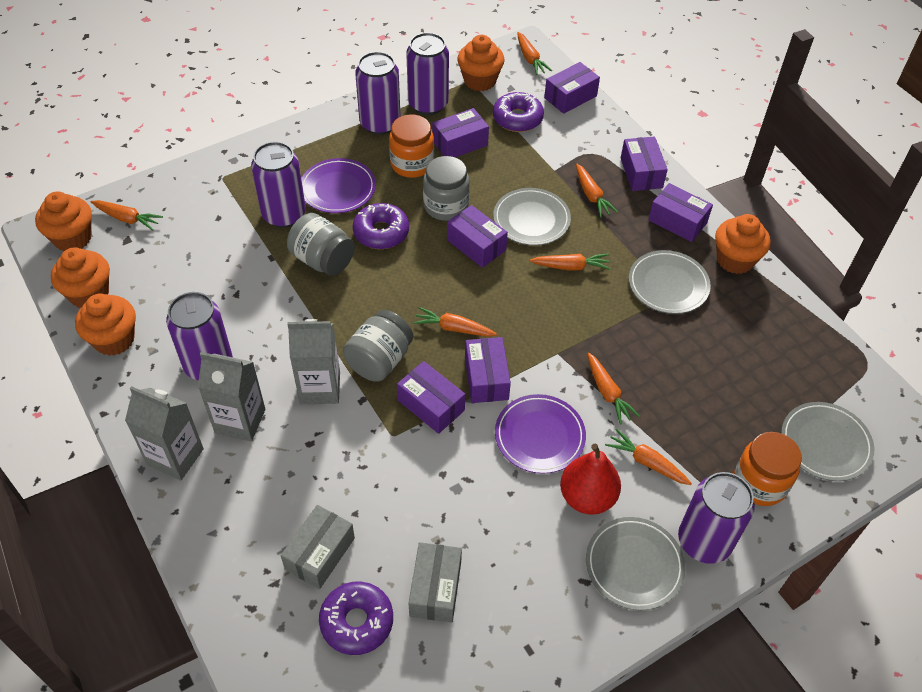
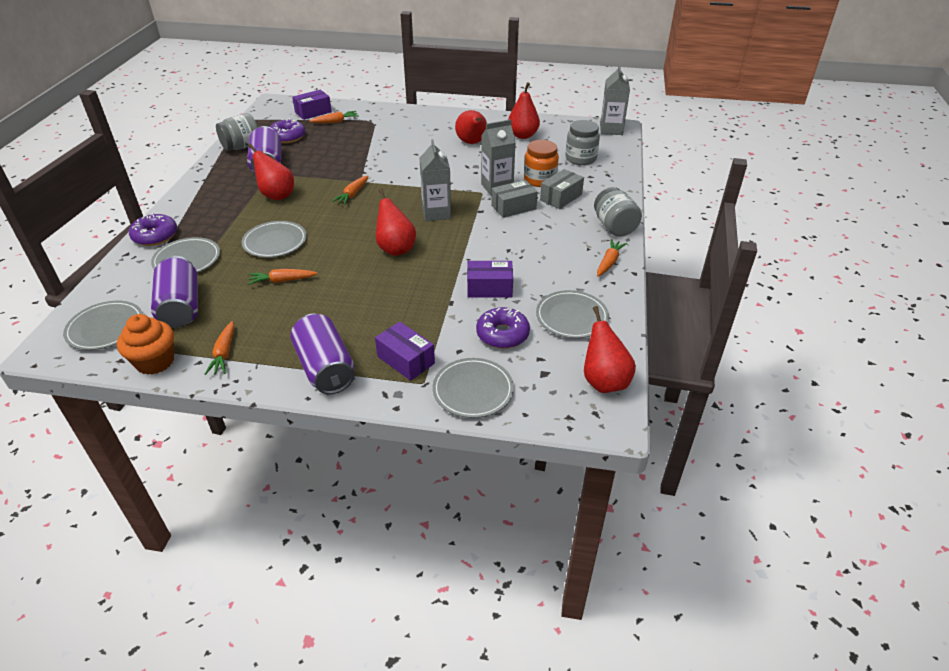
grey plate: 4 -> 5
orange carrot: 7 -> 5
orange cupcake: 5 -> 1
orange jar: 2 -> 1
purple box: 7 -> 3
purple can: 5 -> 3
purple plate: 2 -> 0
red pear: 1 -> 5

